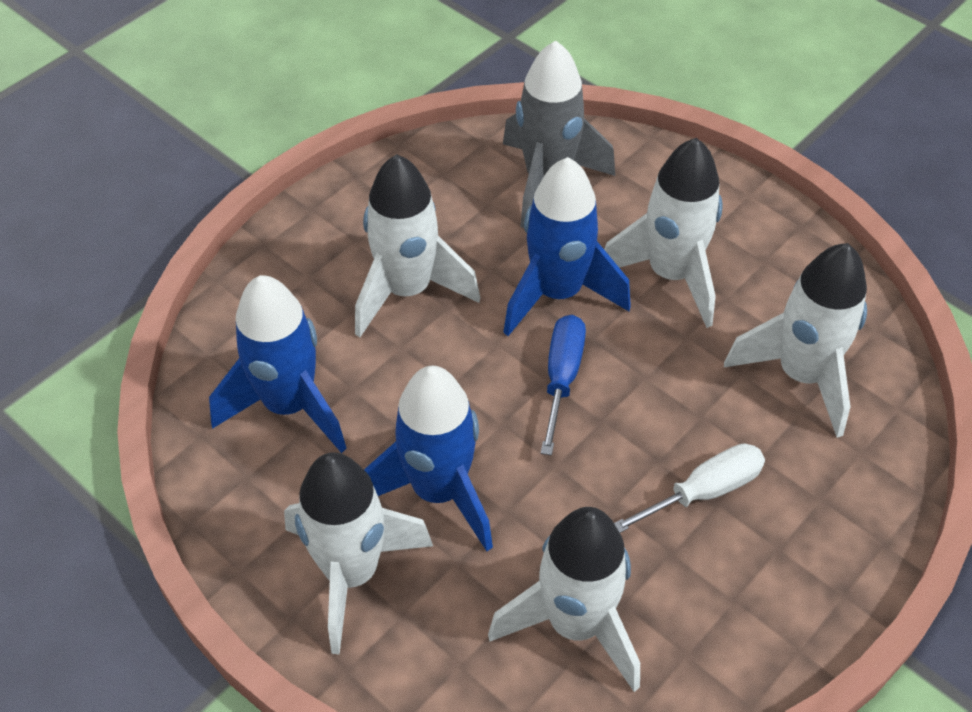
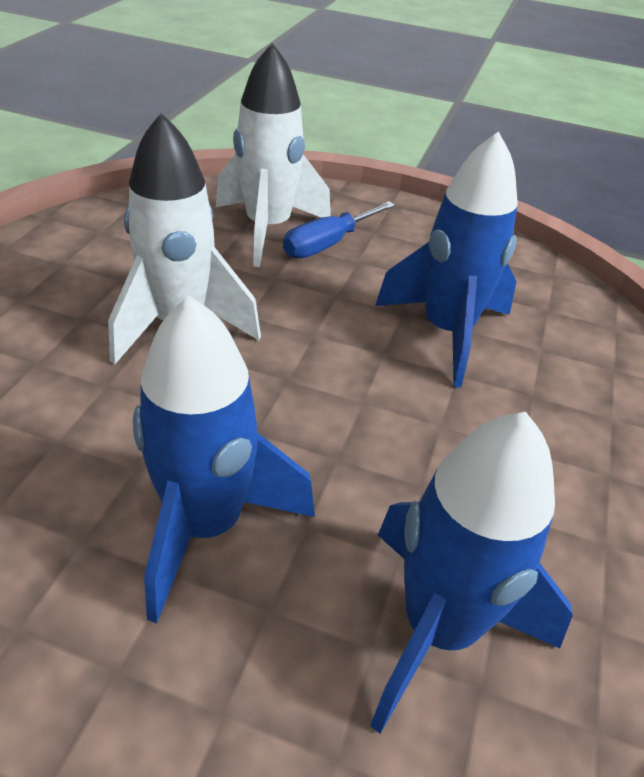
grey rocket: 1 -> 0
white rocket: 5 -> 2
white screwdriver: 1 -> 0

